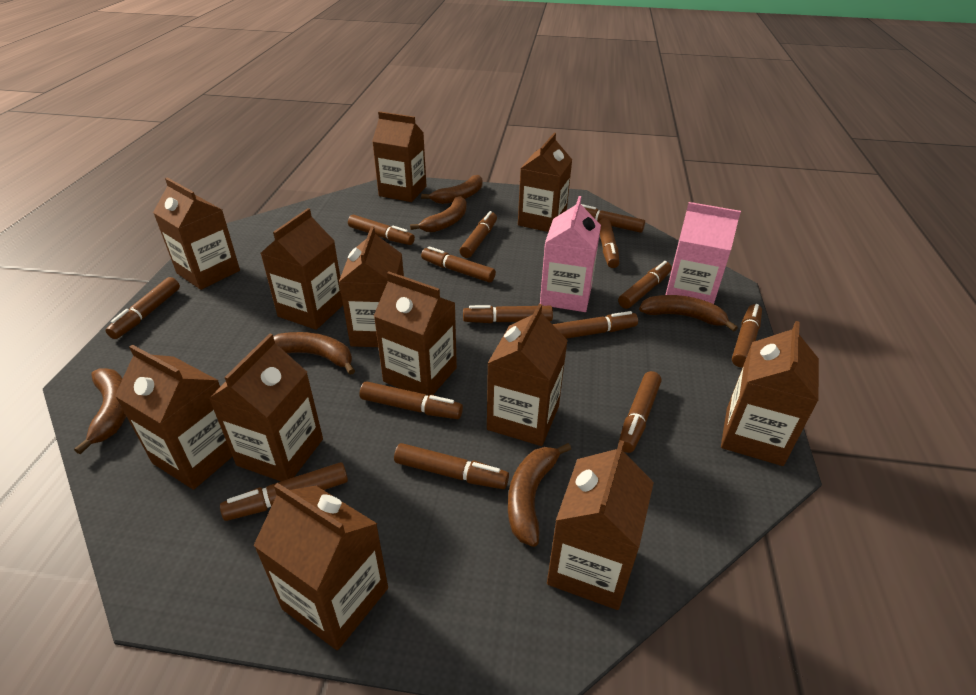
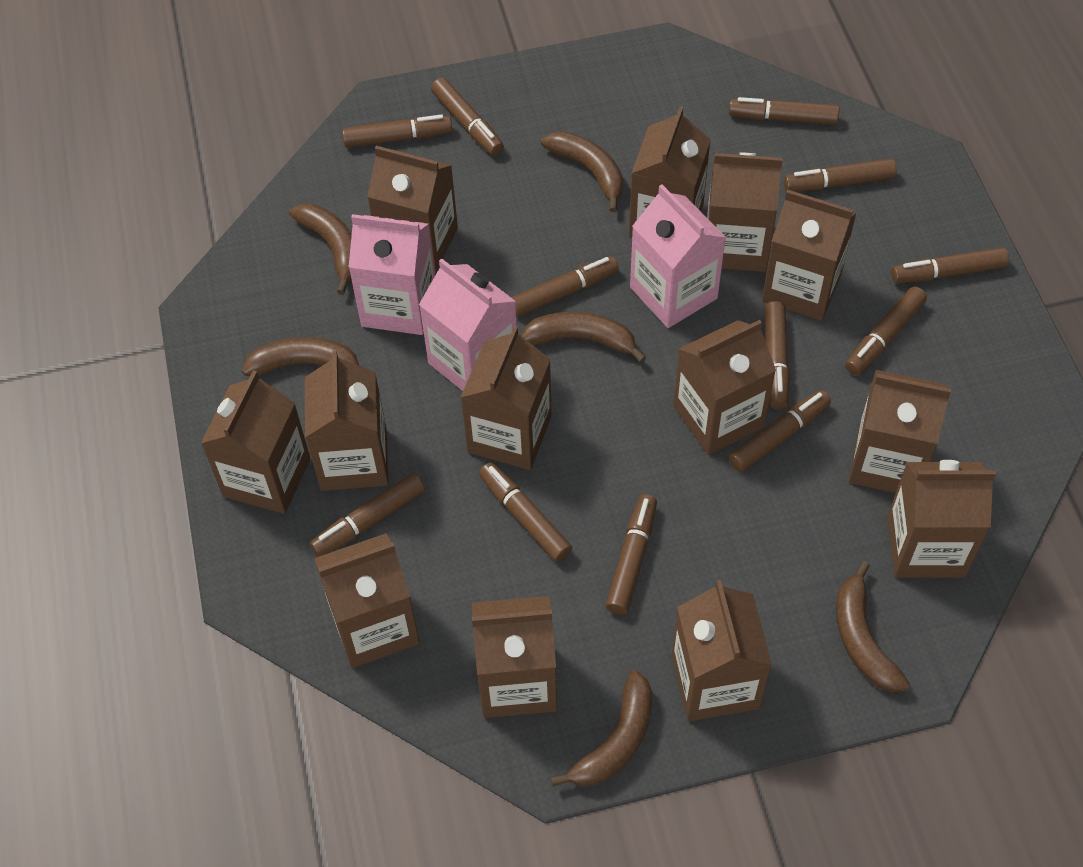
brown carton: 12 -> 13
brown marker: 14 -> 12
pink carton: 2 -> 3

